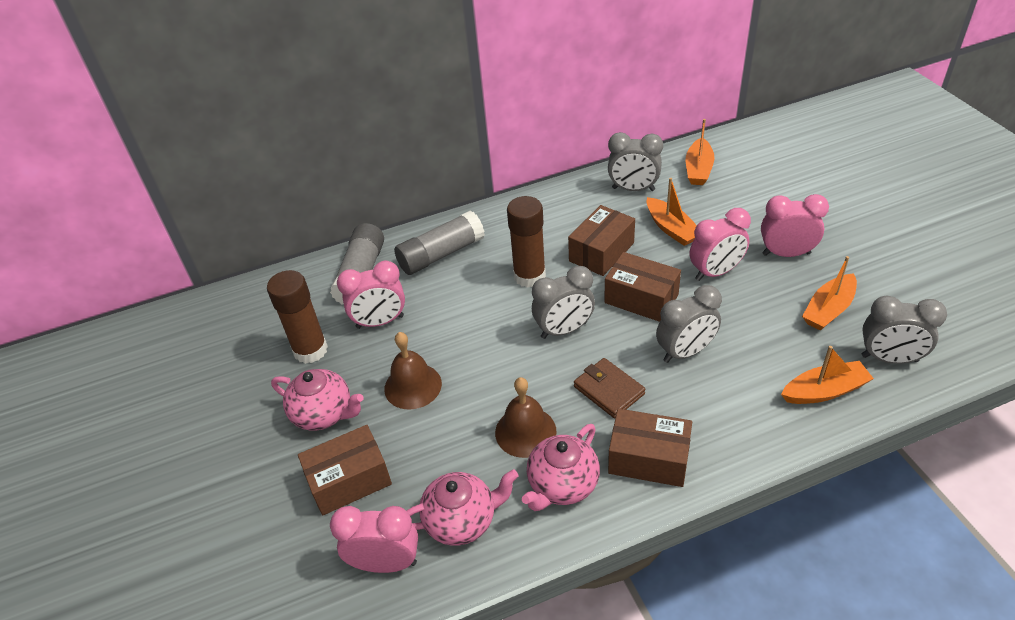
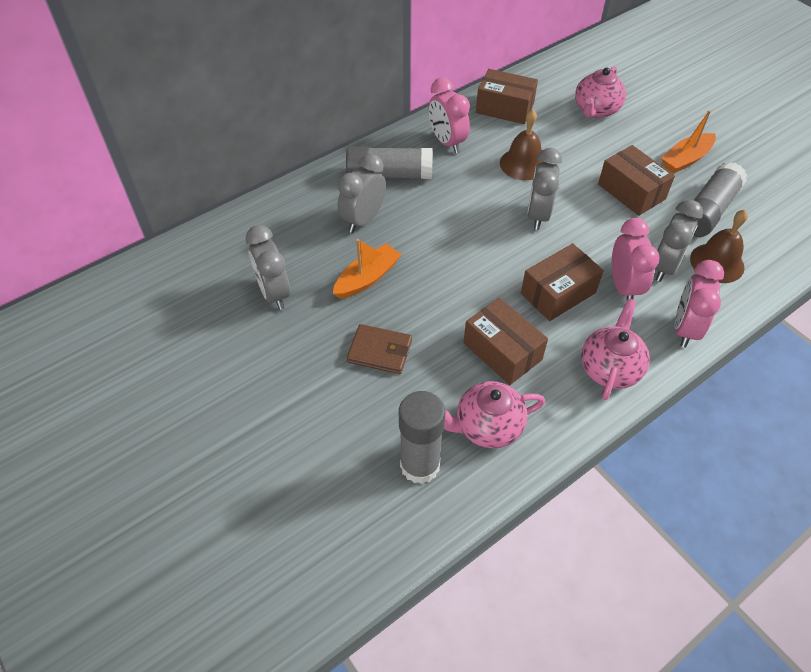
brown glue stick: 2 -> 0
grey glue stick: 2 -> 3
orange boat: 4 -> 2
pink clock: 4 -> 3

